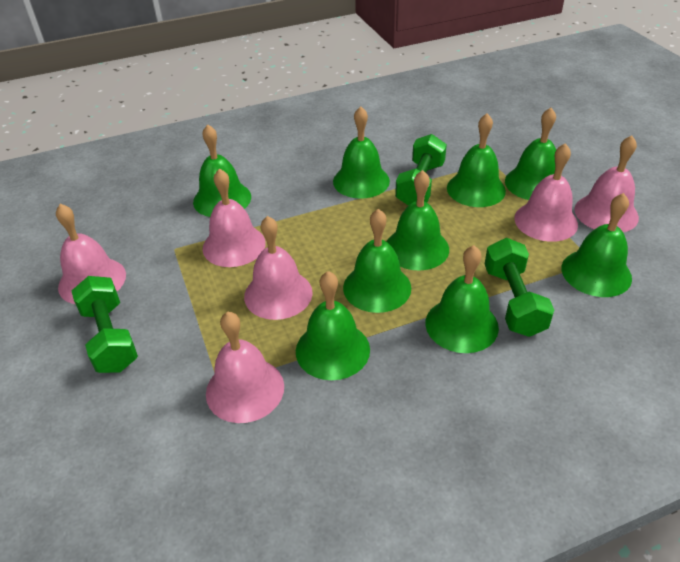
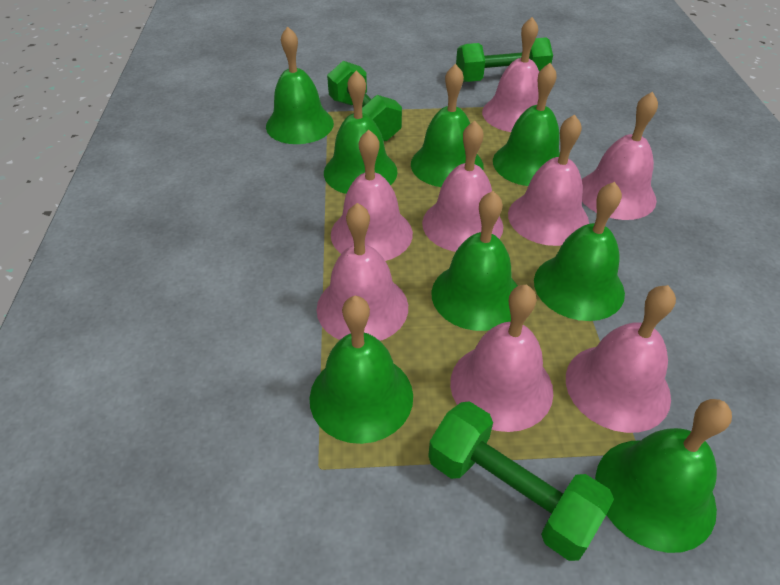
green bell: 9 -> 8
pink bell: 6 -> 8

